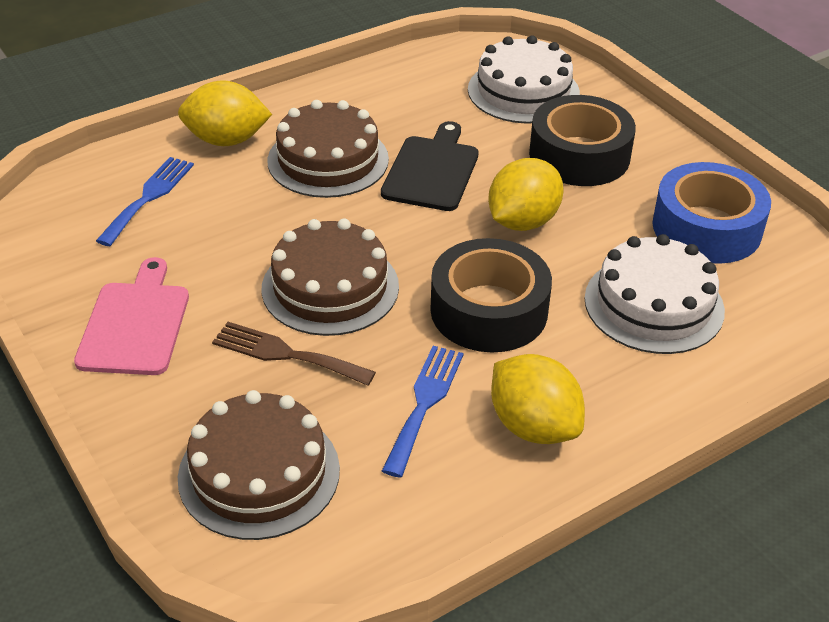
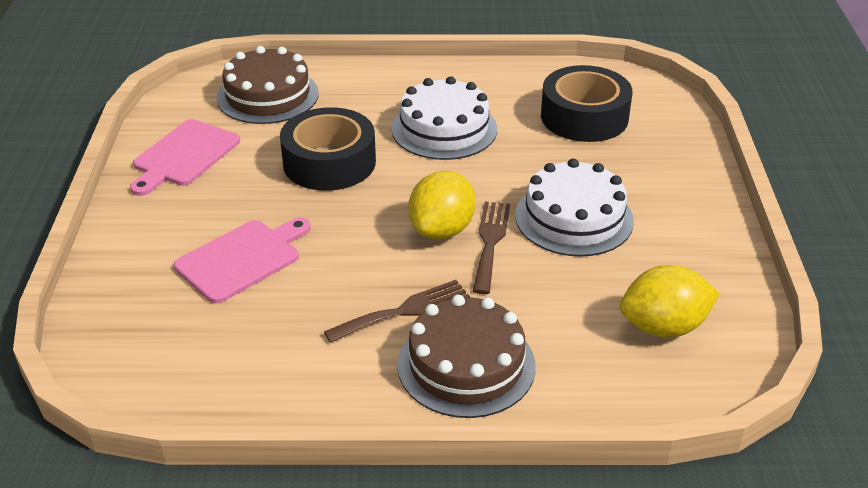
black cutting board: 1 -> 0
blue fork: 2 -> 0
blue tape: 1 -> 0
brown cake: 3 -> 2
brown fork: 1 -> 2
pink cutting board: 1 -> 2
yellow lemon: 3 -> 2

